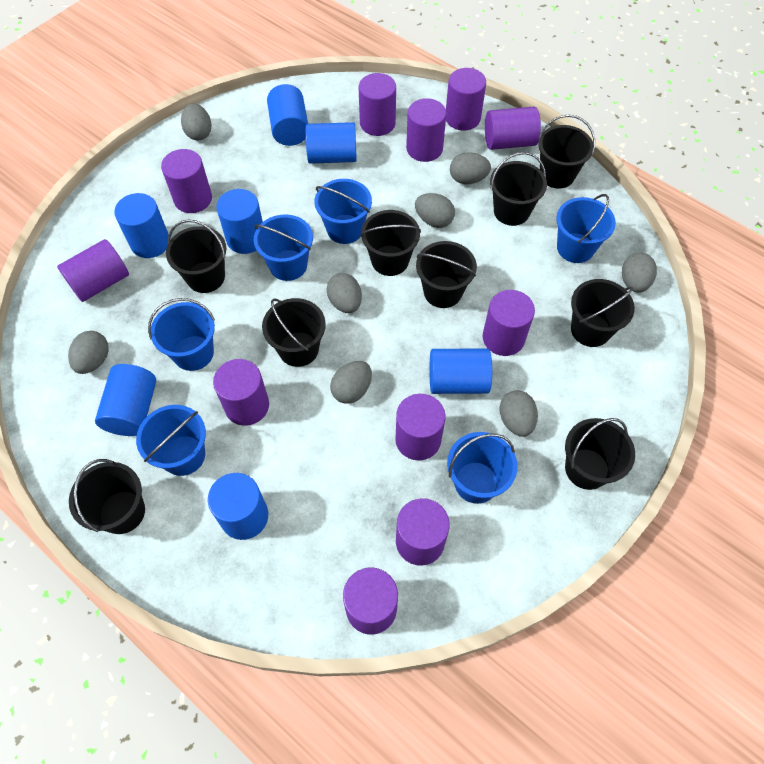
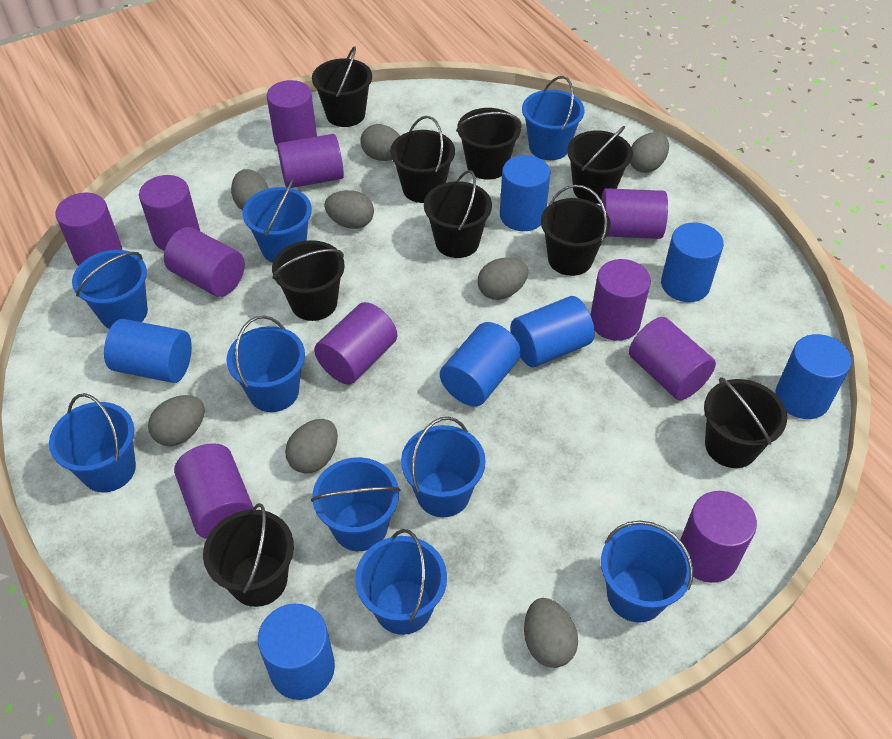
blue bucket: 6 -> 9

